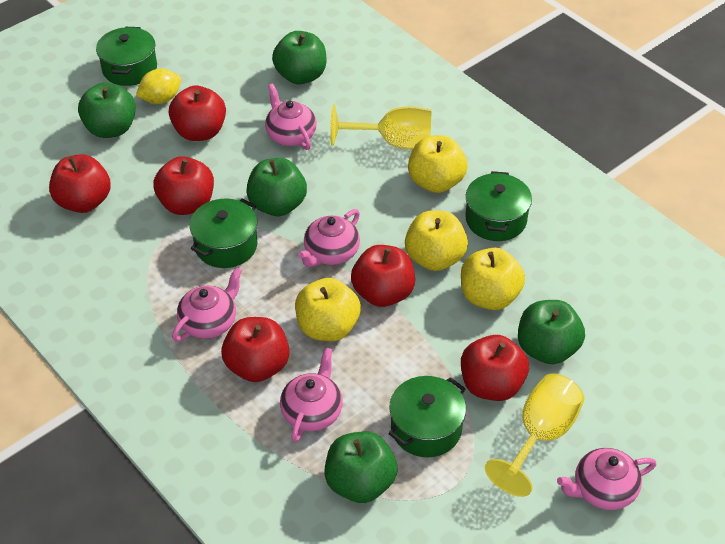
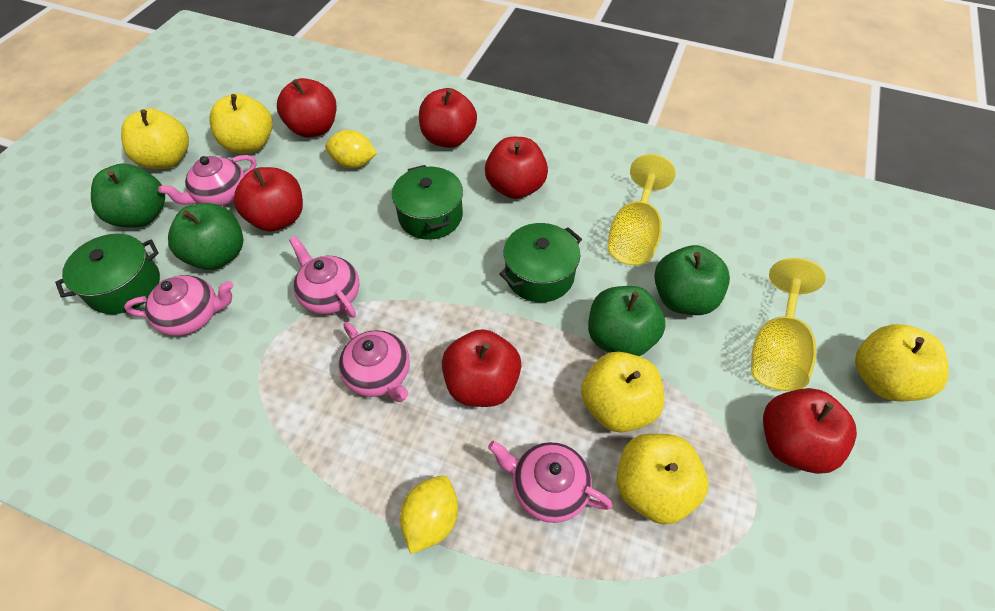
green apple: 5 -> 4
green pot: 4 -> 3
yellow apple: 4 -> 5
yellow lemon: 1 -> 2

